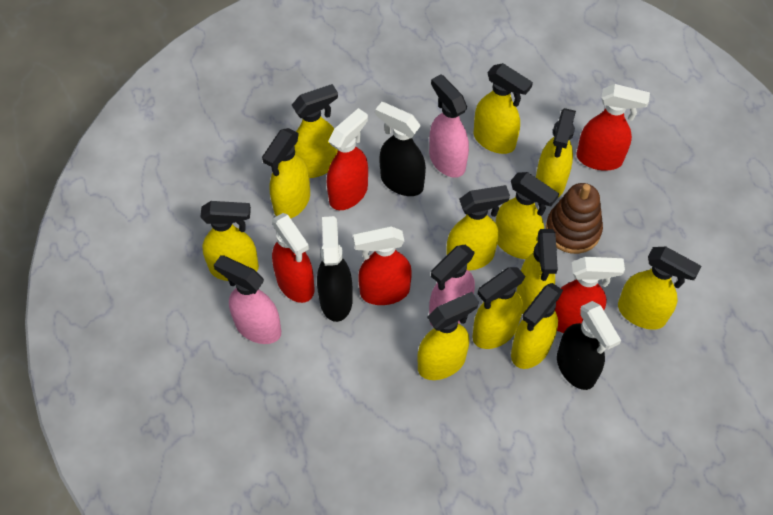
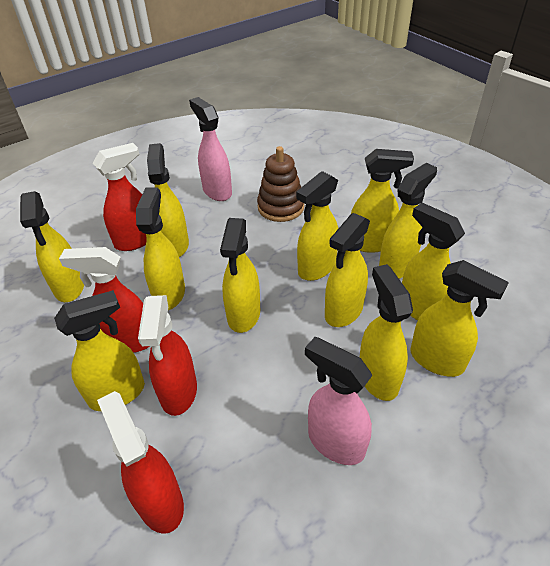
black spray bottle: 3 -> 0
pink spray bottle: 3 -> 2
red spray bottle: 5 -> 4

